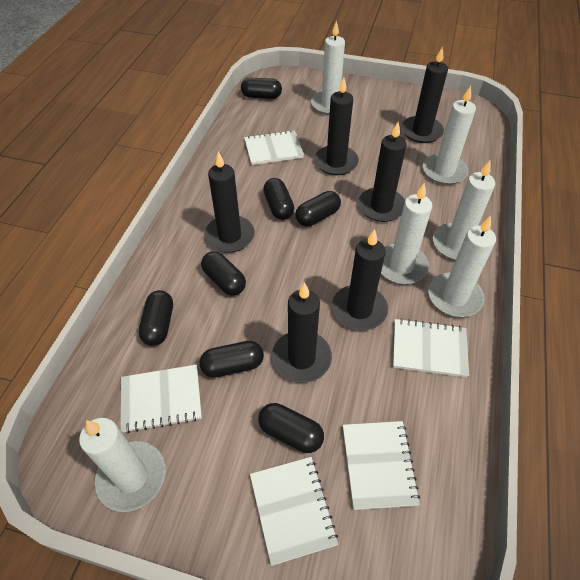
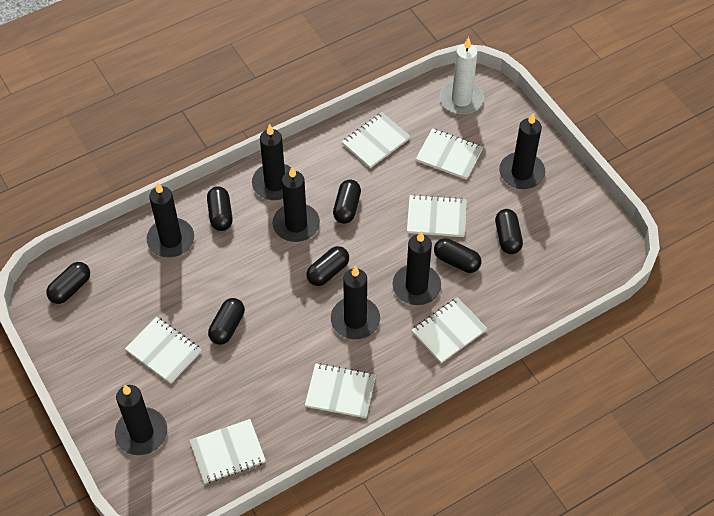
black candle: 6 -> 7
white candle: 6 -> 1
white notebook: 5 -> 7

